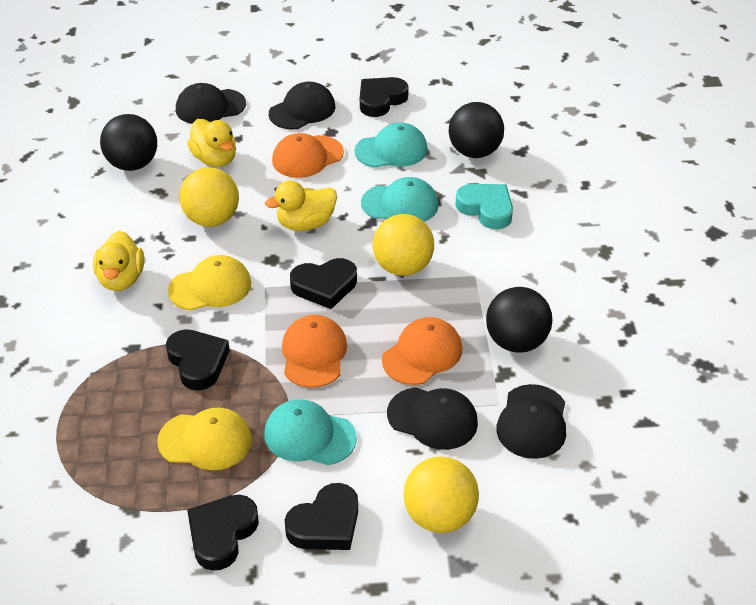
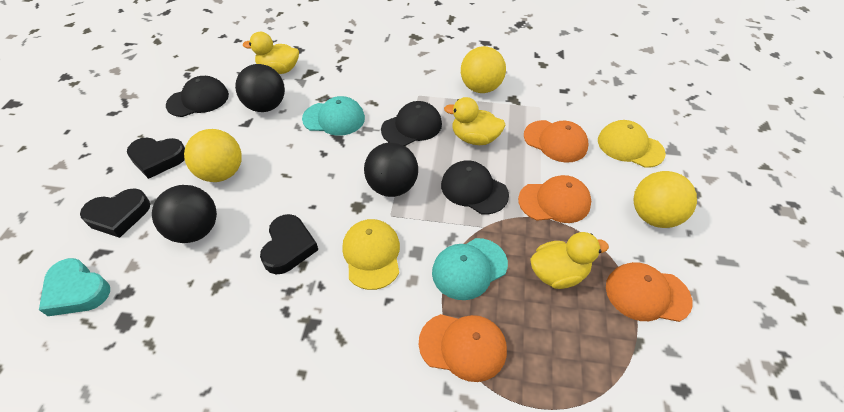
black cap: 4 -> 3
black heart: 5 -> 3
orange cap: 3 -> 4
turquoise cap: 3 -> 2

